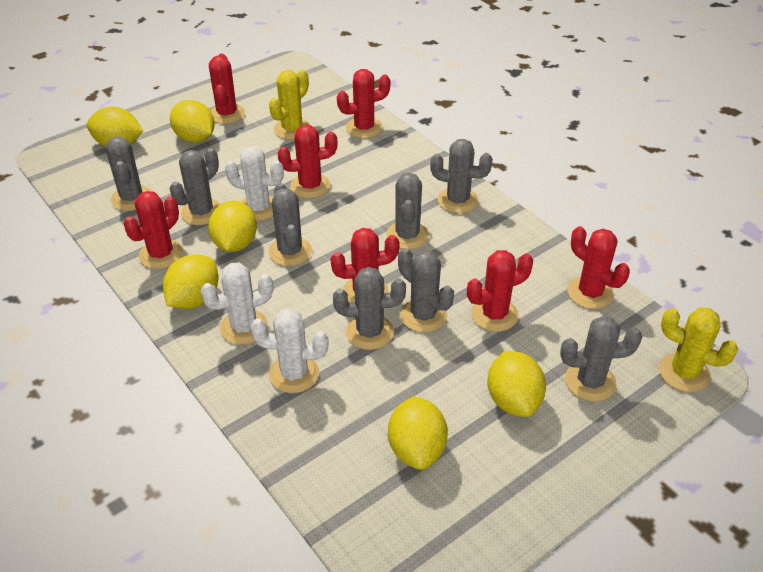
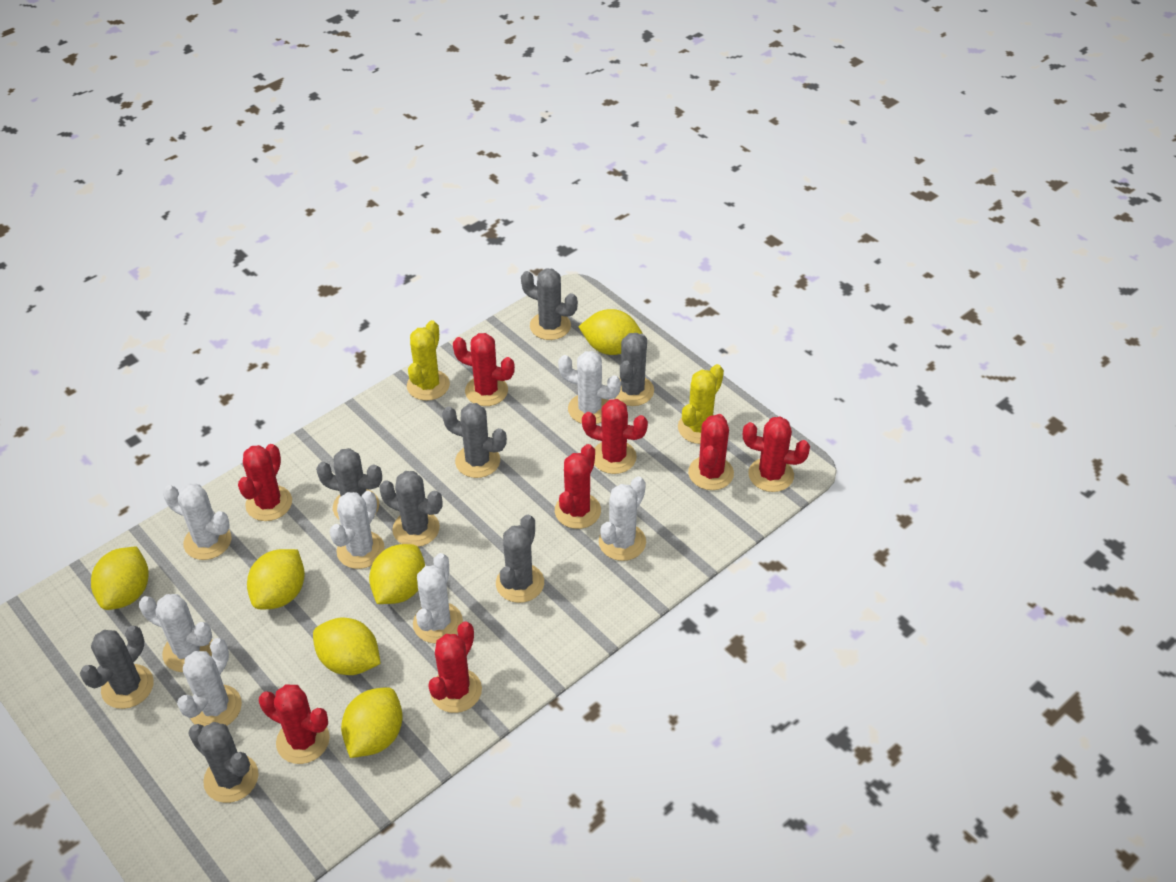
red cactus: 7 -> 8
white cactus: 3 -> 7

